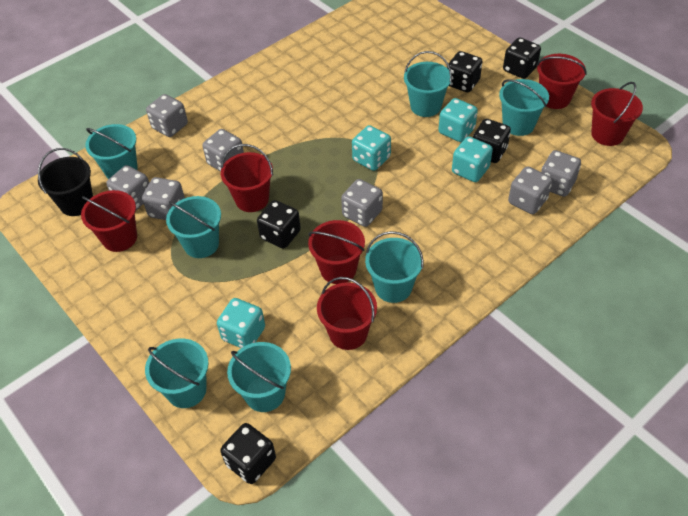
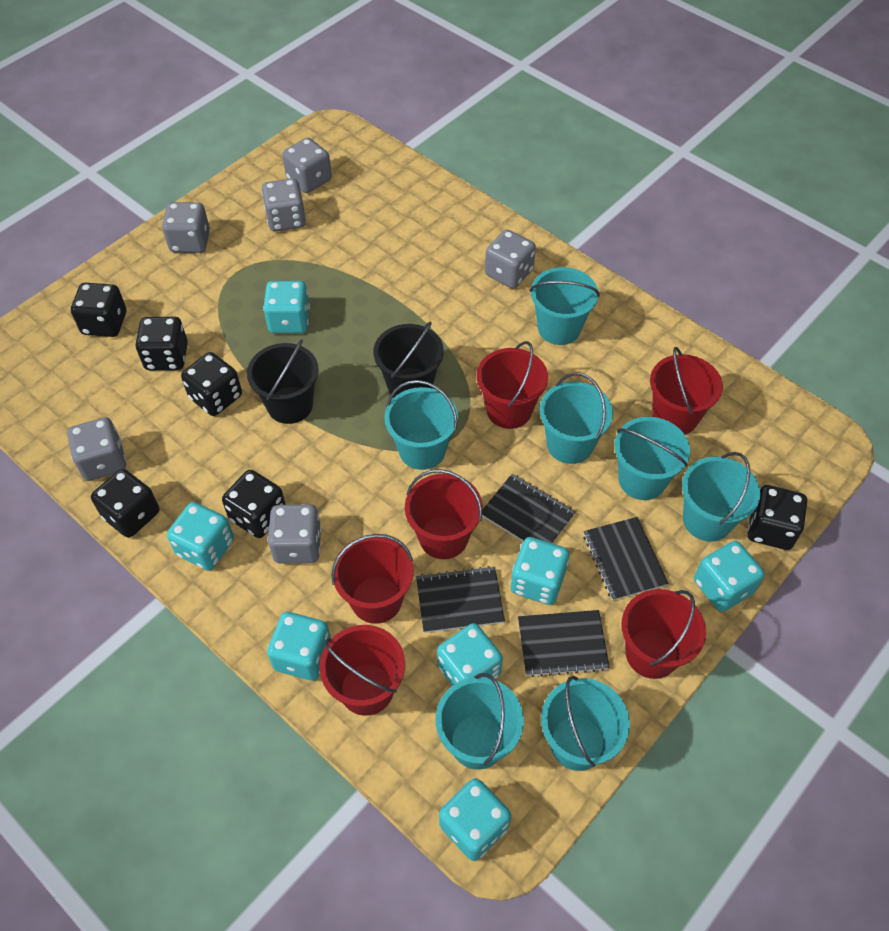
black bucket: 1 -> 2
black dice: 5 -> 6
black notebook: 0 -> 4
grey dice: 7 -> 6
turquoise dice: 4 -> 7

